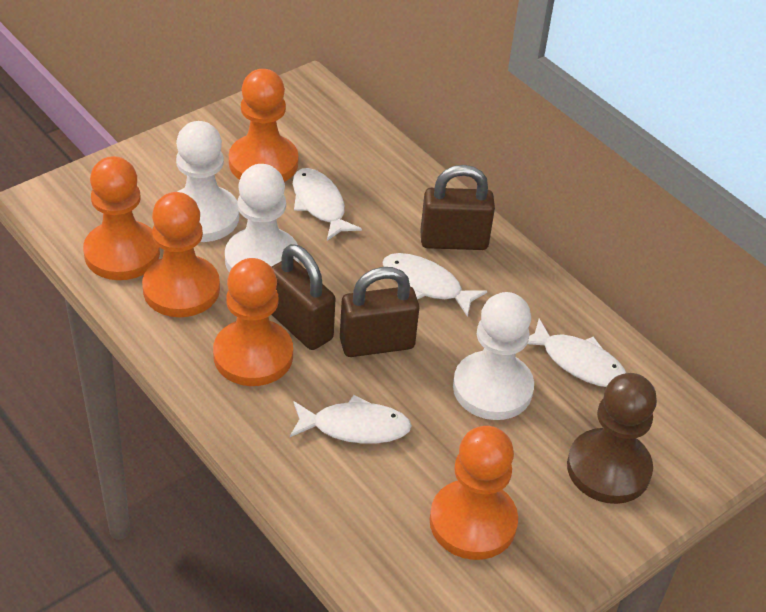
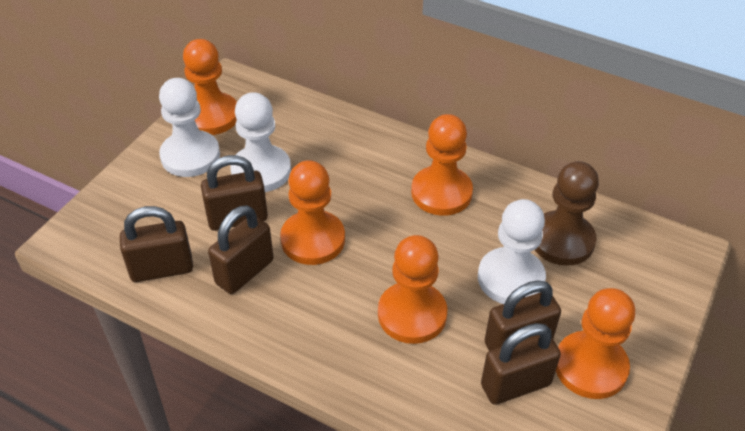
brown padlock: 3 -> 5
white fish: 4 -> 0

